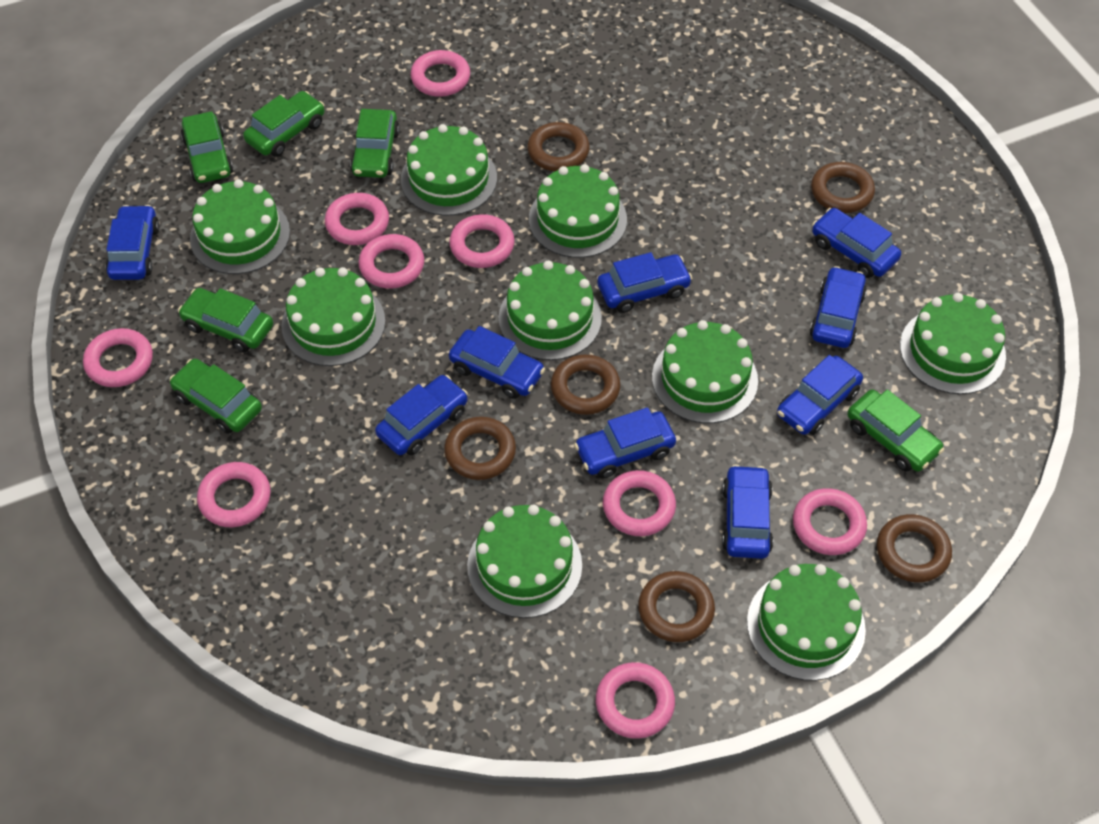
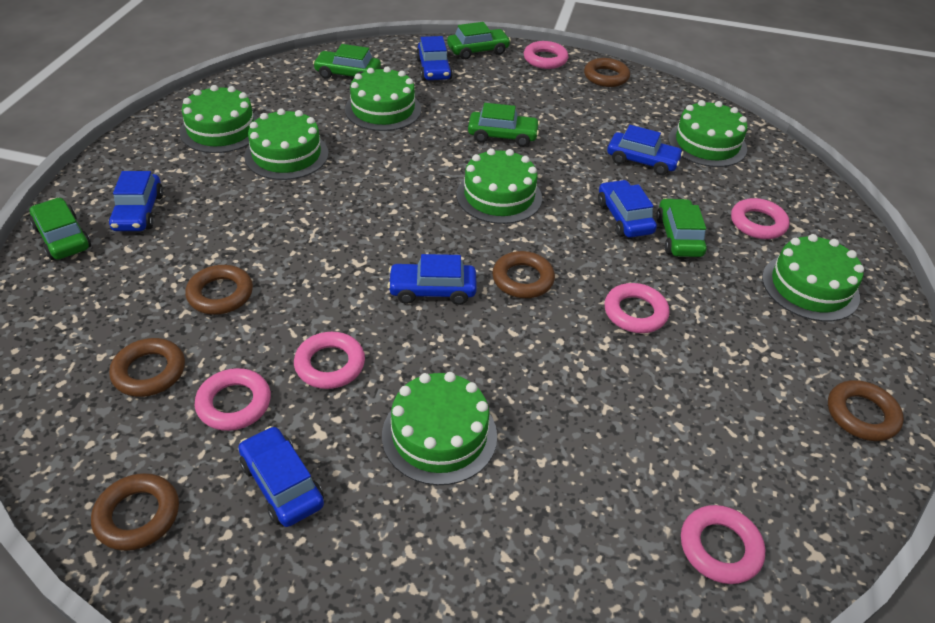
blue car: 9 -> 6
green cake: 9 -> 7
green car: 6 -> 5
pink ring: 9 -> 6

